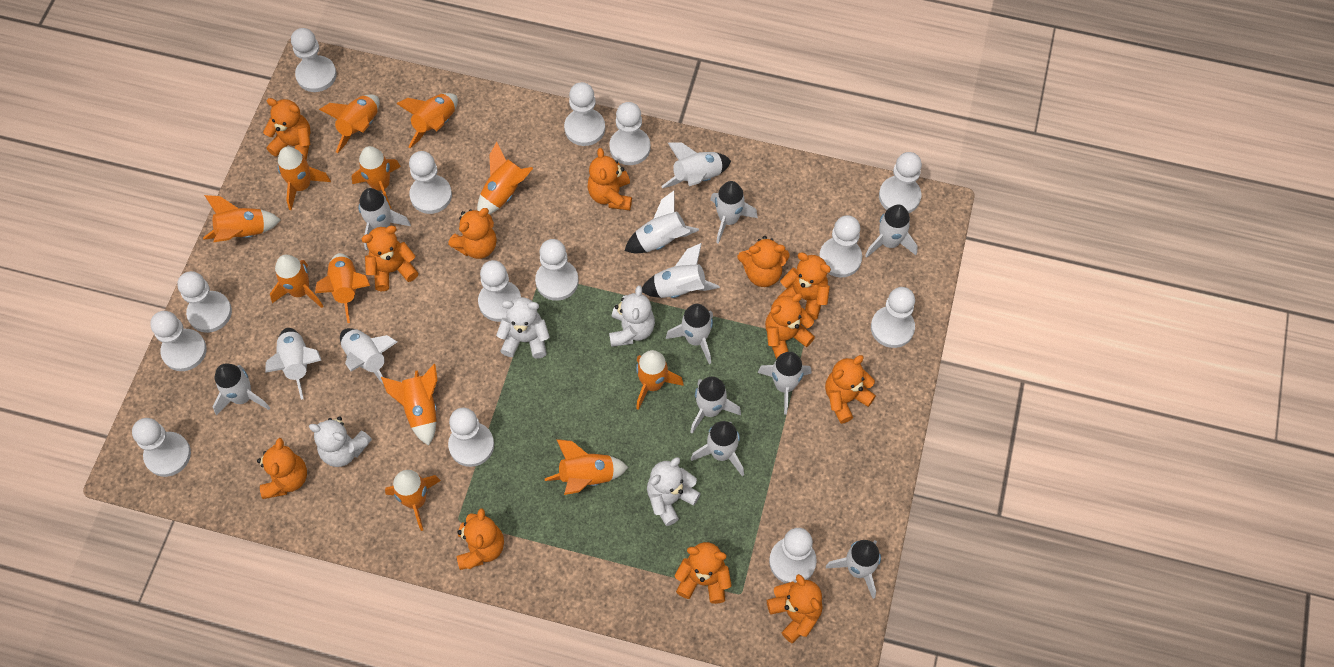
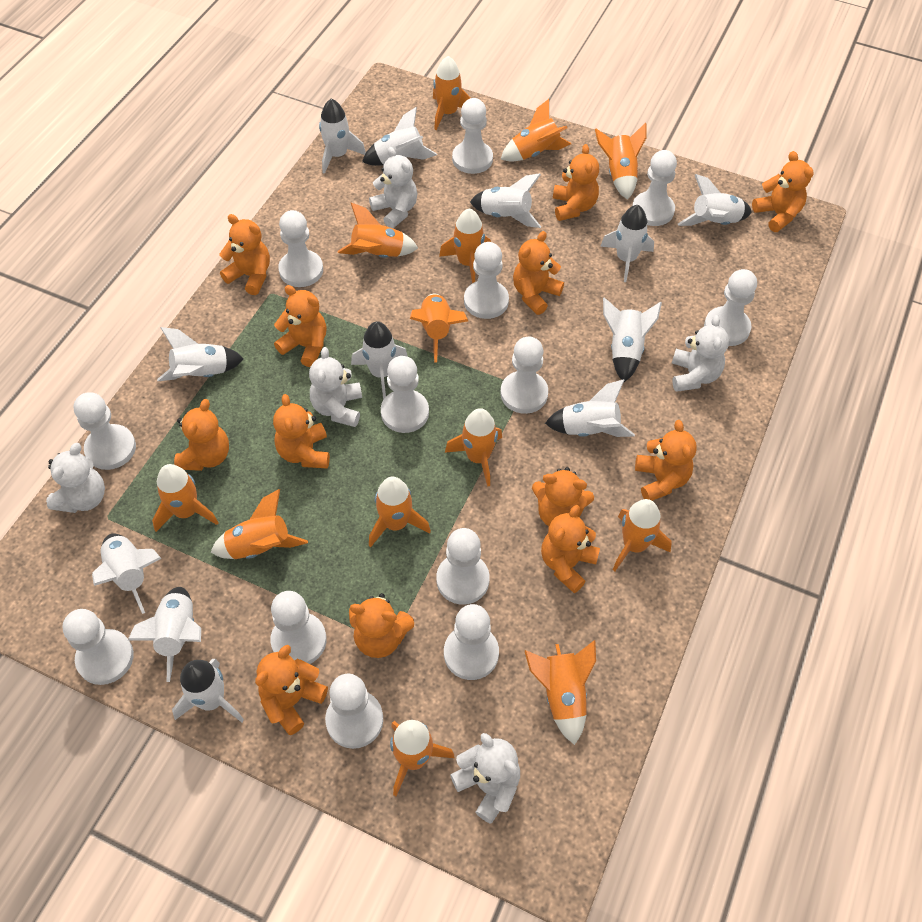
orange rocket: 12 -> 13
white pawn: 14 -> 13
white rocket: 14 -> 12
white teddy bear: 4 -> 5

